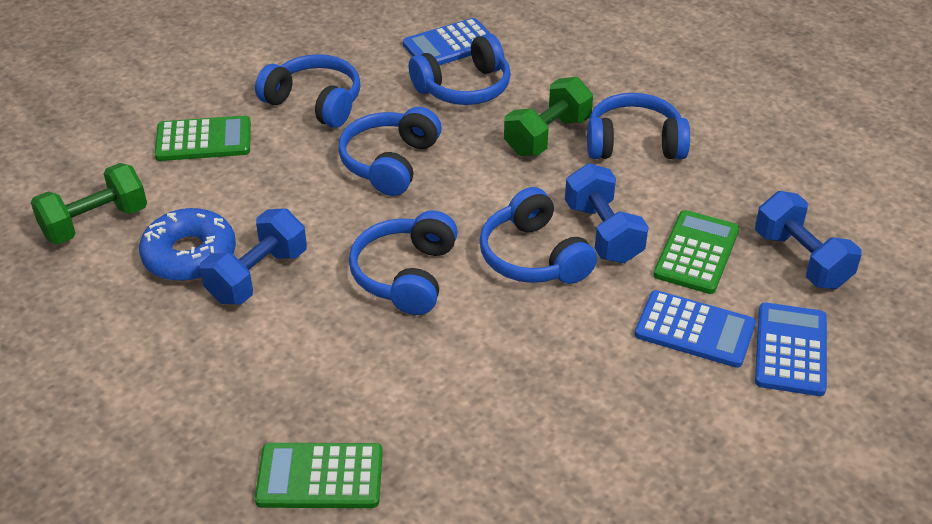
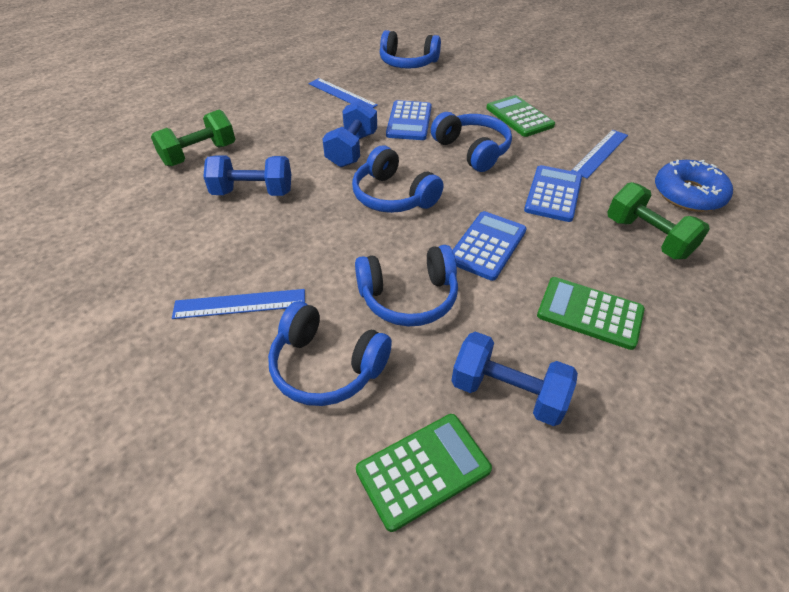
blue headphones: 6 -> 5
blue ruler: 0 -> 3

